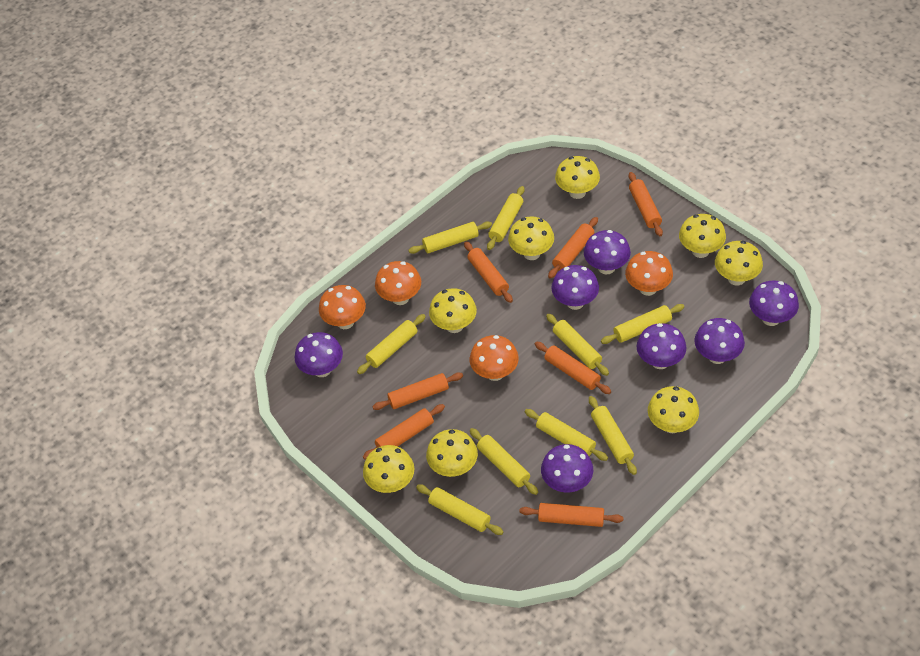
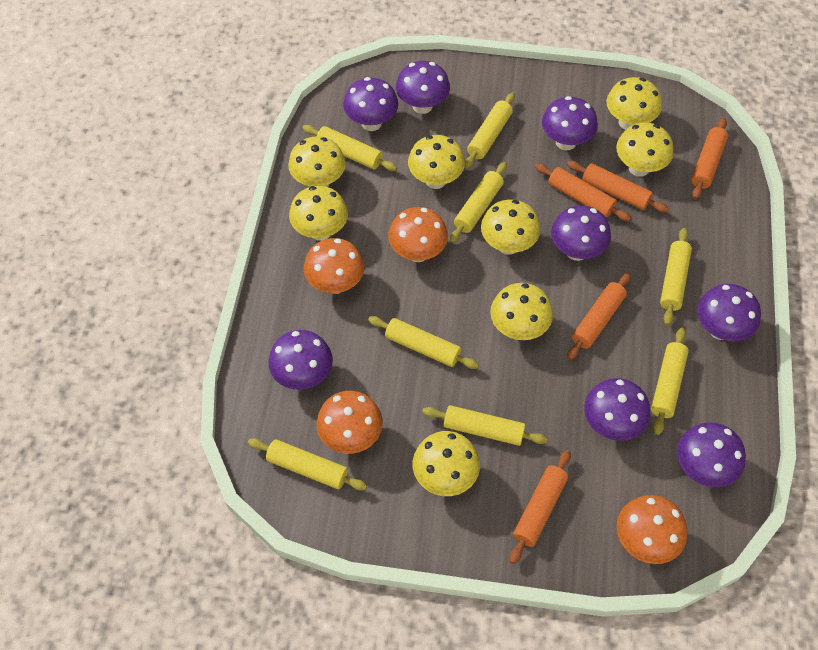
orange rolling pin: 7 -> 5
purple mushroom: 7 -> 8
yellow rolling pin: 9 -> 8

